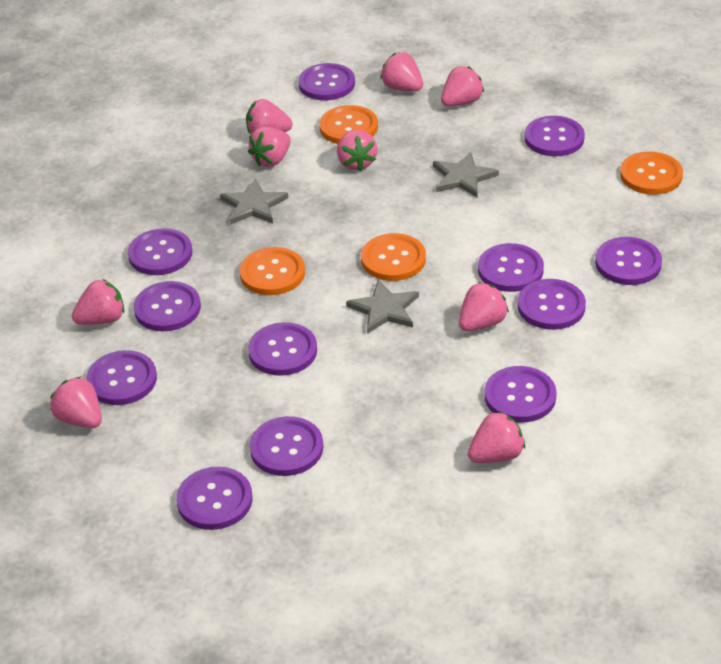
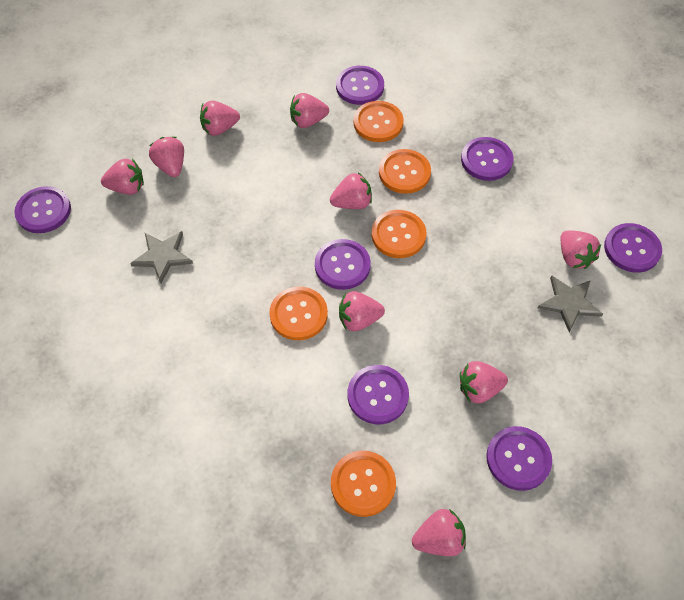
grey star: 3 -> 2
orange button: 4 -> 5
purple button: 12 -> 7

